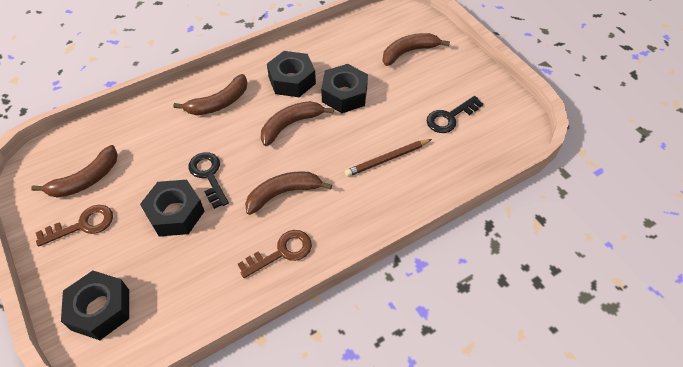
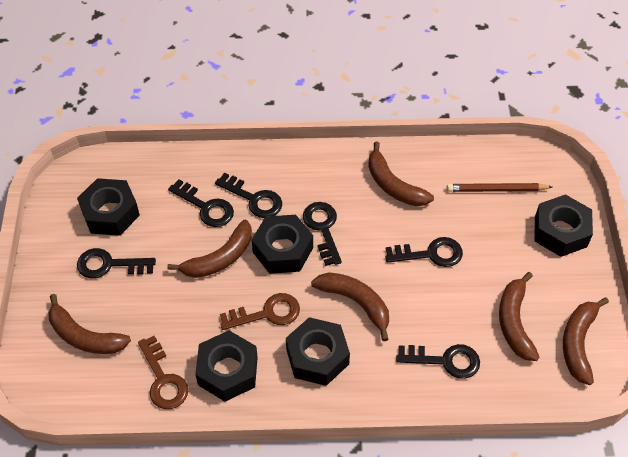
black key: 2 -> 6
black nut: 4 -> 5
brown banana: 5 -> 6

